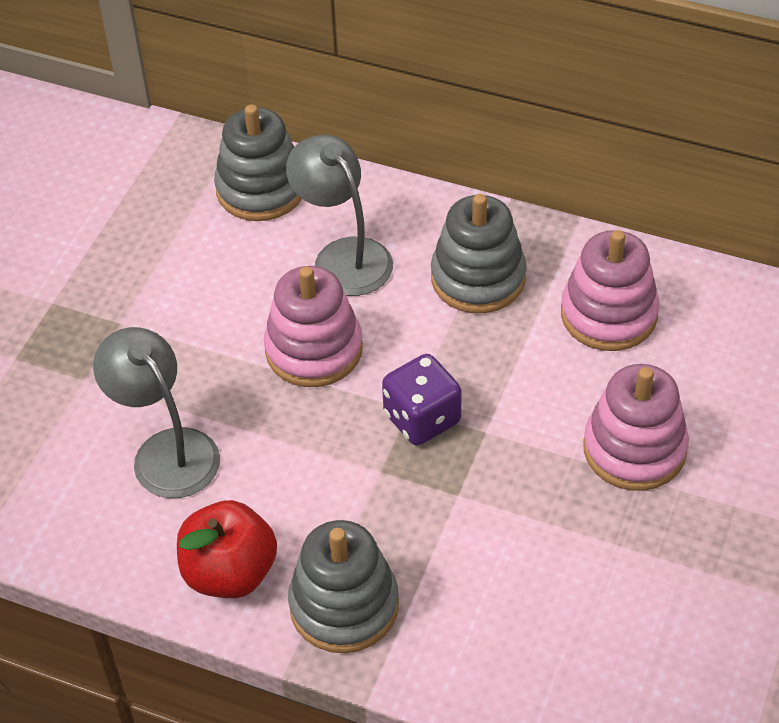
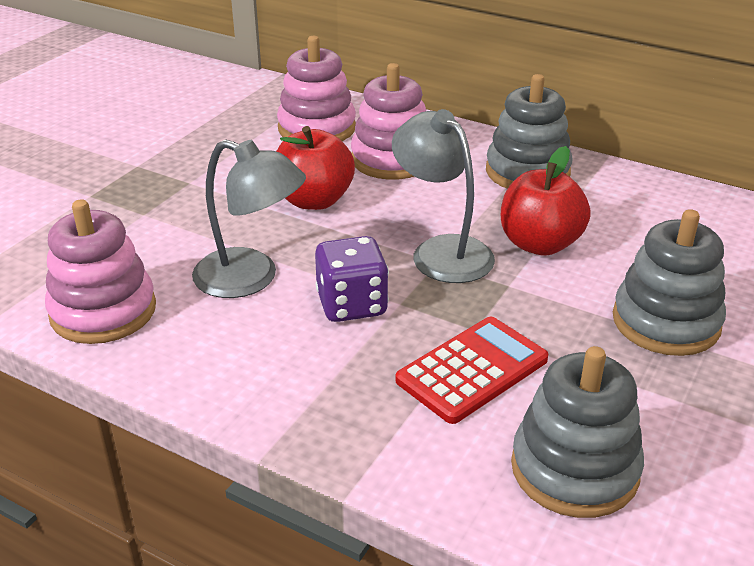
red apple: 1 -> 2
red calculator: 0 -> 1

